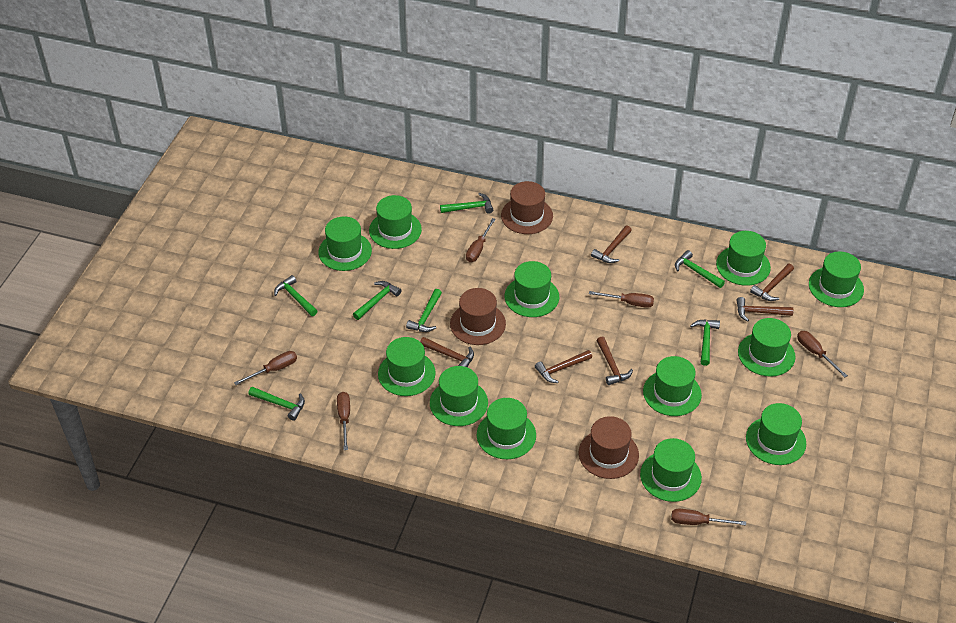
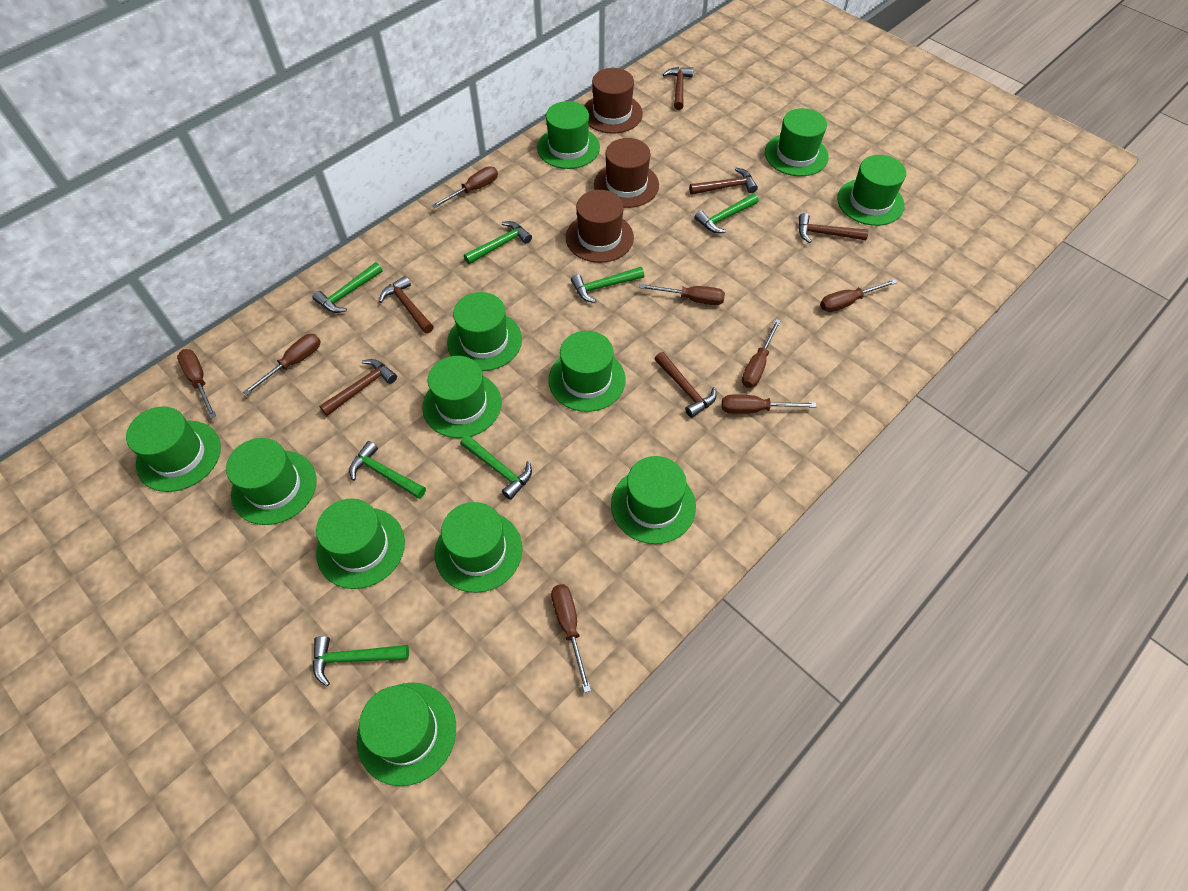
brown screwdriver: 6 -> 8

